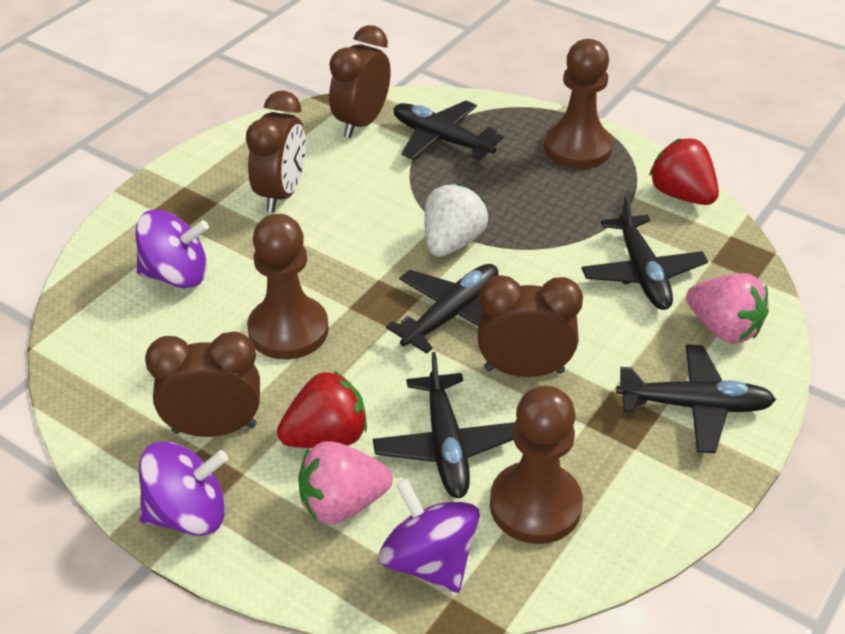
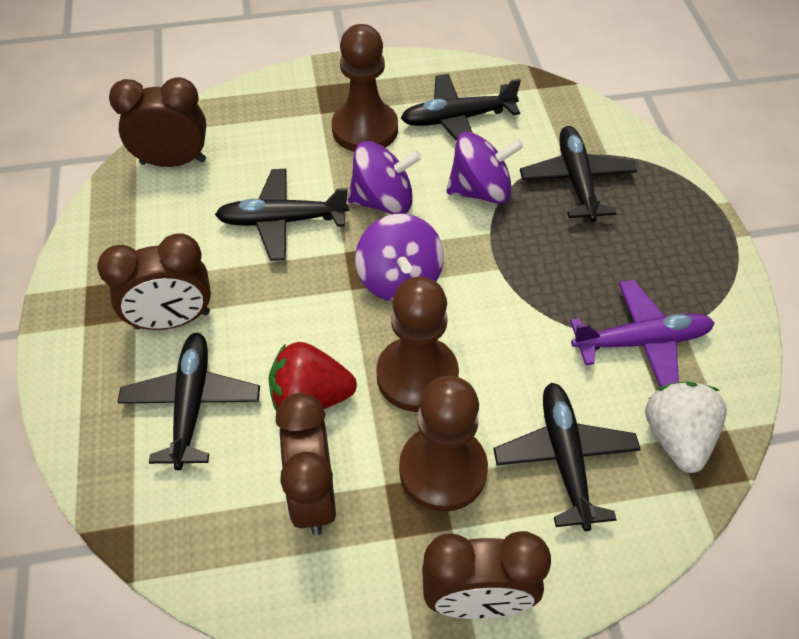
pink strawberry: 2 -> 0
purple plane: 0 -> 1
red strawberry: 2 -> 1

